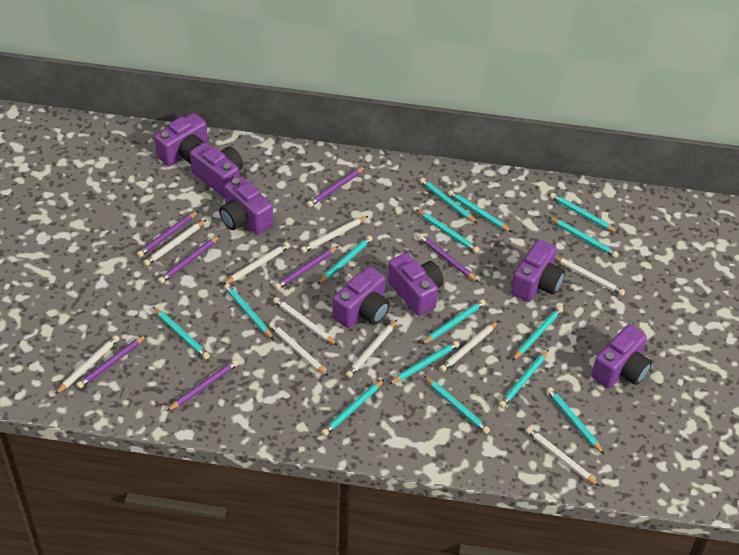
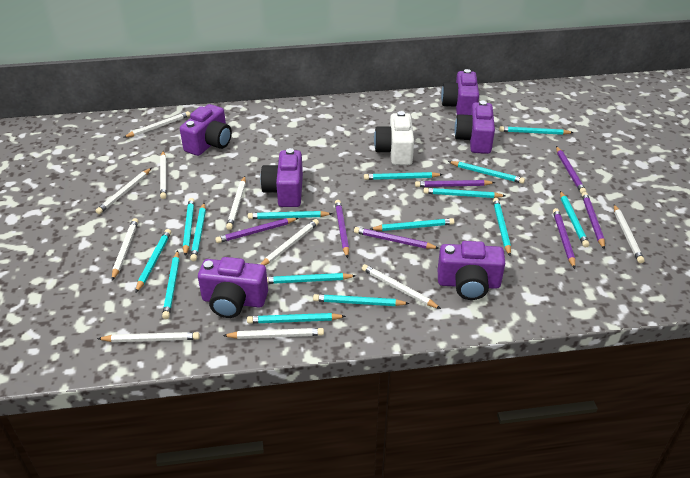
purple camera: 7 -> 6
white camera: 0 -> 1

